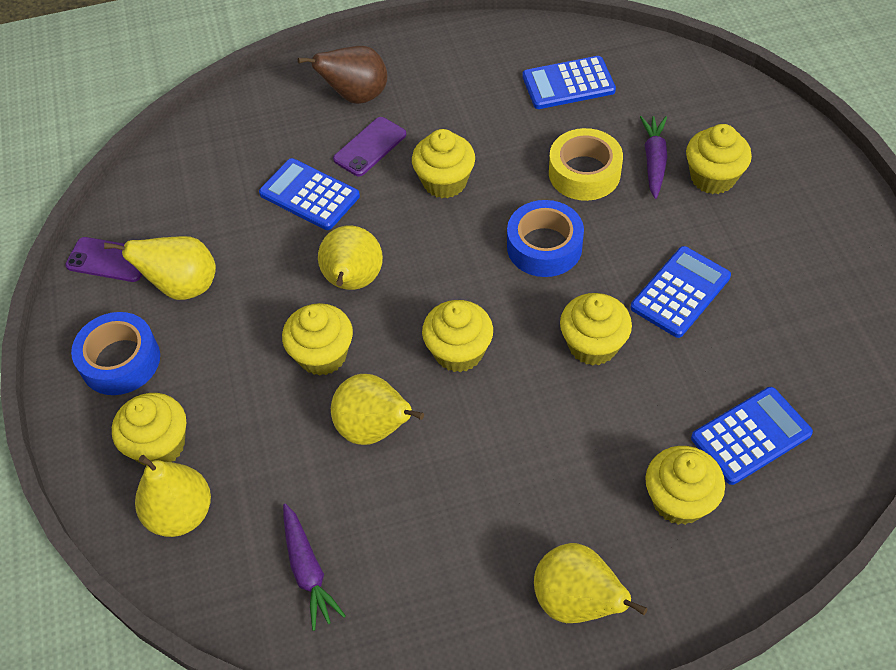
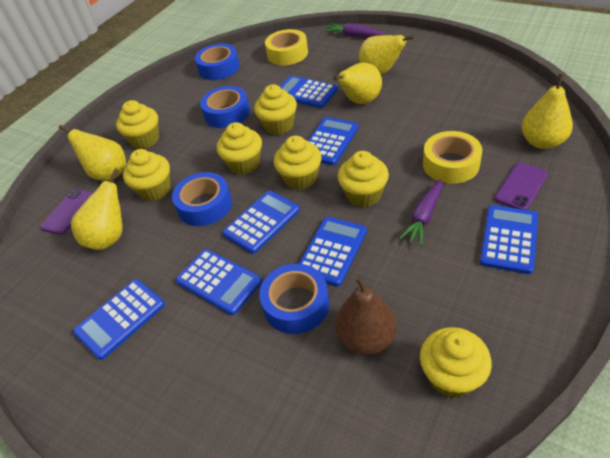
blue calculator: 4 -> 7
blue tape: 2 -> 4
yellow tape: 1 -> 2

